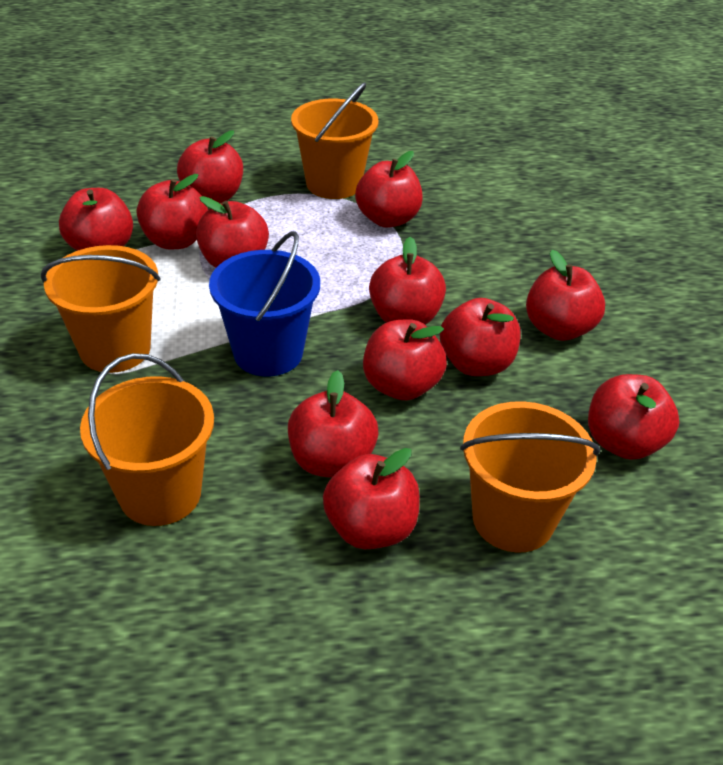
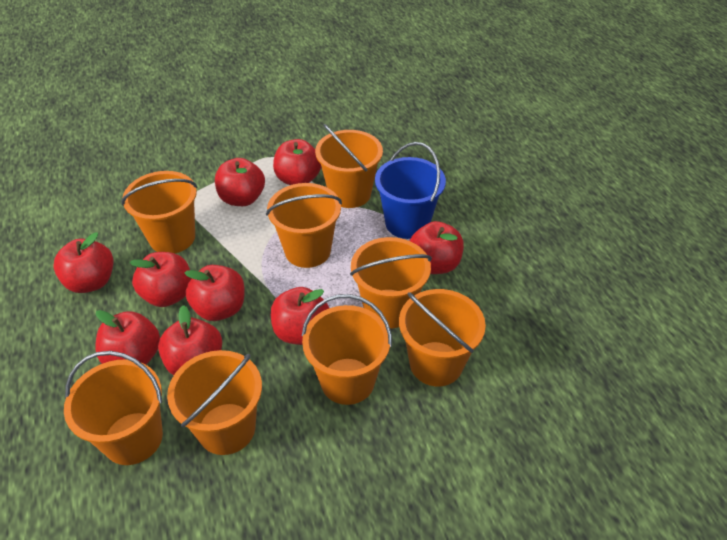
orange bucket: 4 -> 8
red apple: 12 -> 9

